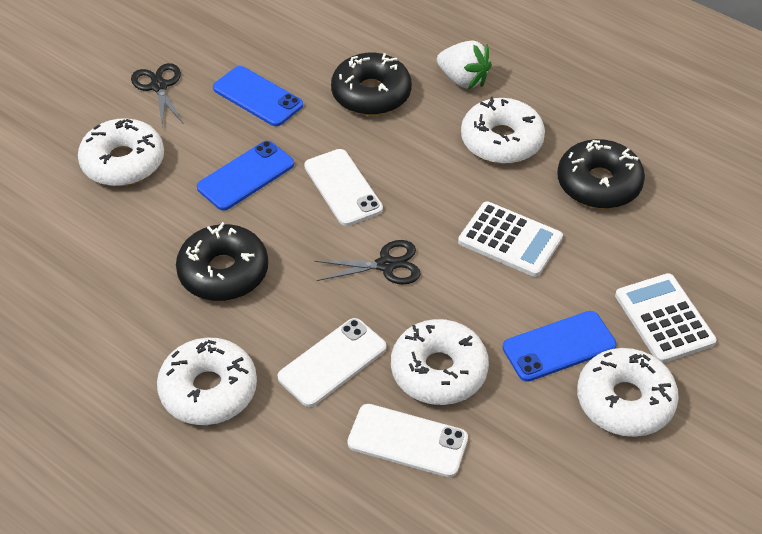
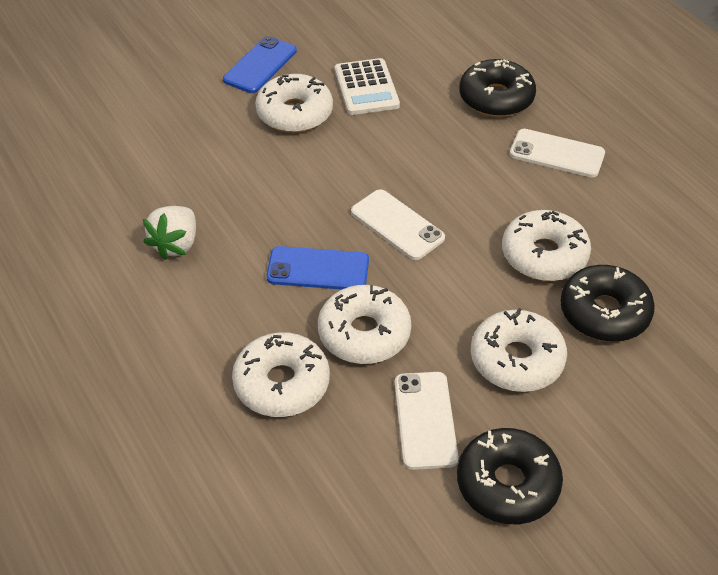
black scissors: 2 -> 0
blue phone: 3 -> 2
white calculator: 2 -> 1

